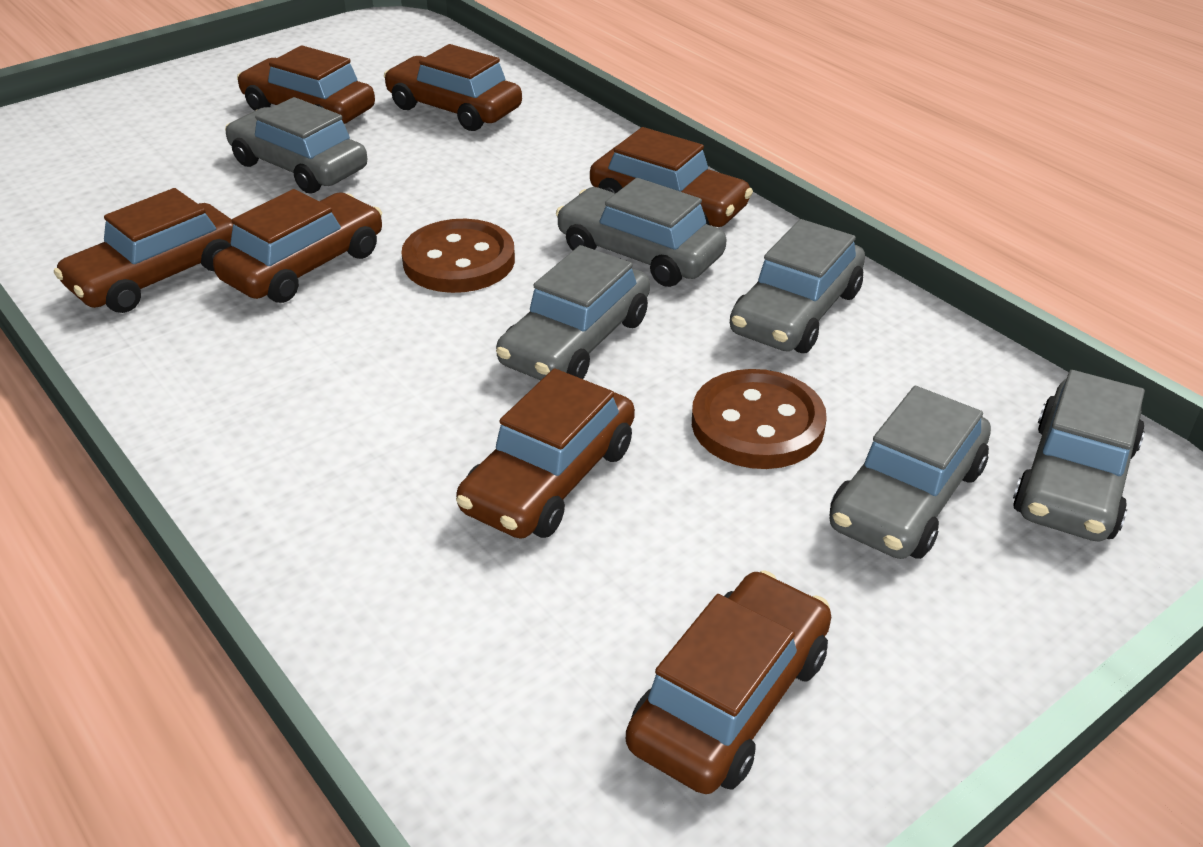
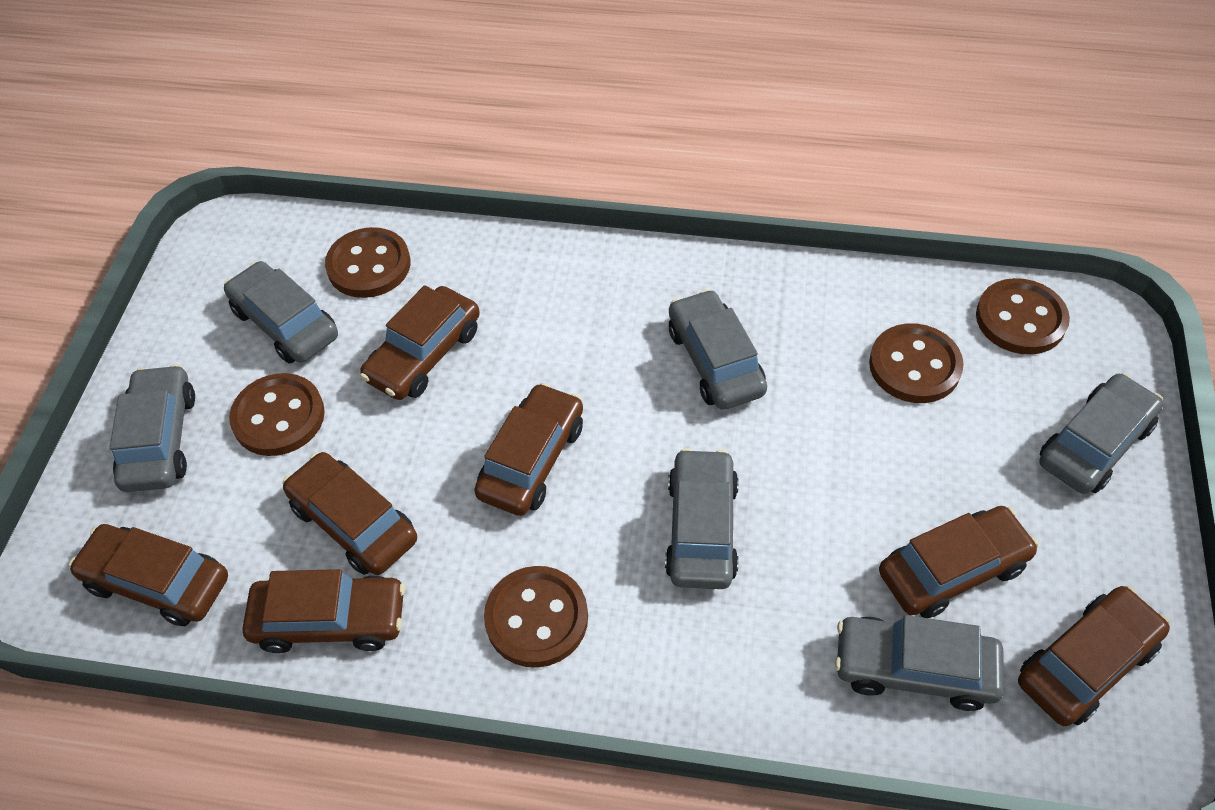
brown button: 2 -> 5

